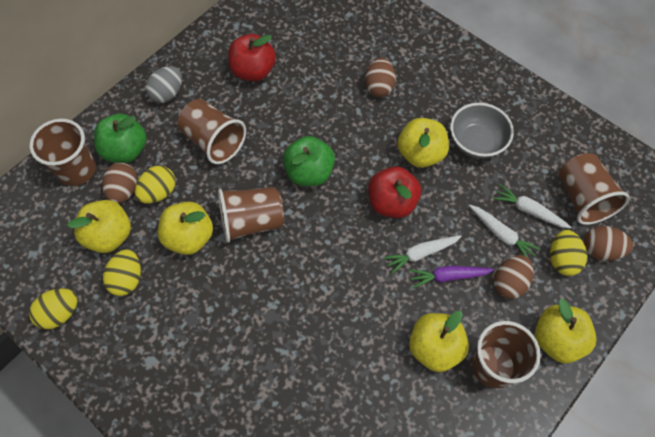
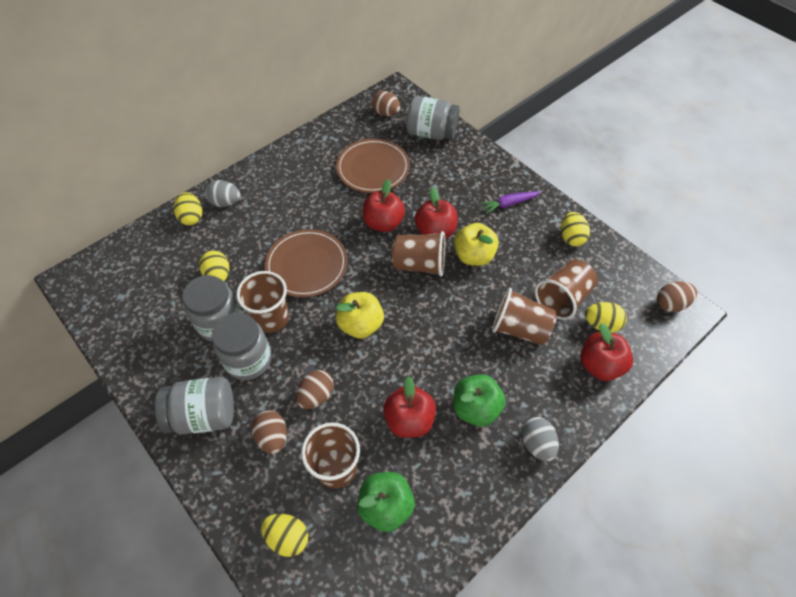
brown plate: 0 -> 2
grey bowl: 1 -> 0
grey egg: 1 -> 2
grey jar: 0 -> 4
red apple: 2 -> 4
white carrot: 3 -> 0
yellow apple: 5 -> 2
yellow egg: 4 -> 5

